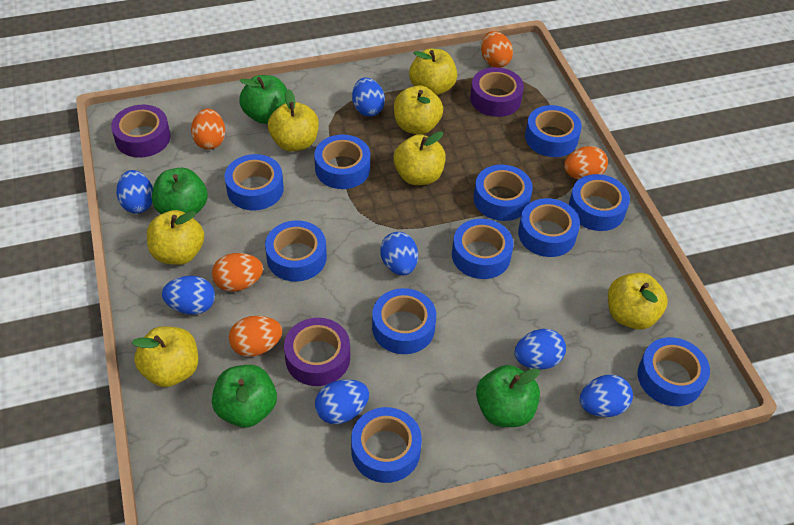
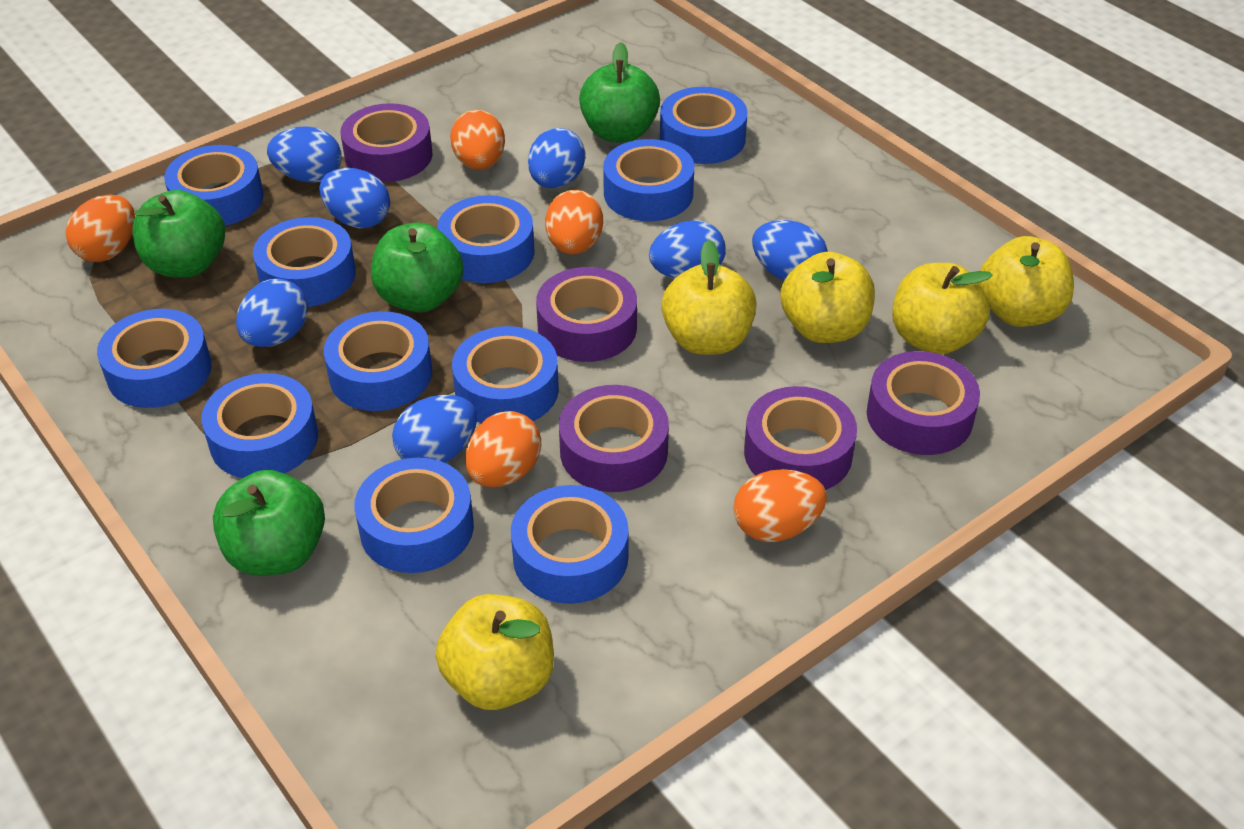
purple tape: 3 -> 5
yellow apple: 7 -> 5

